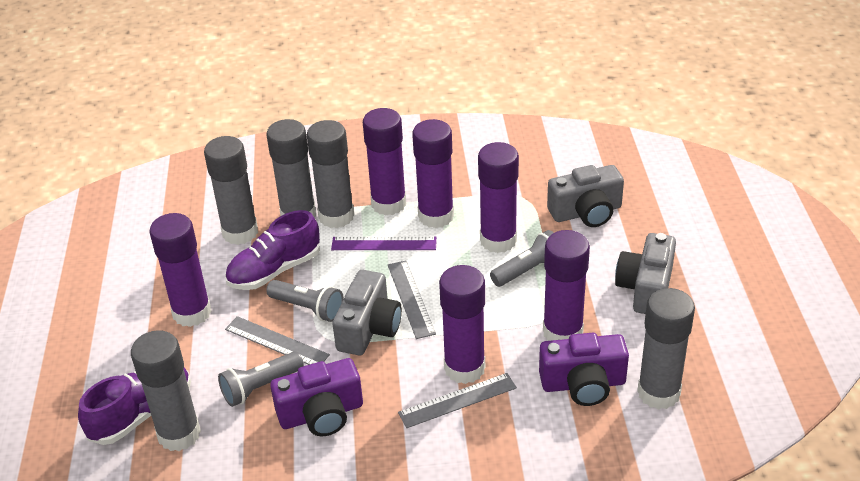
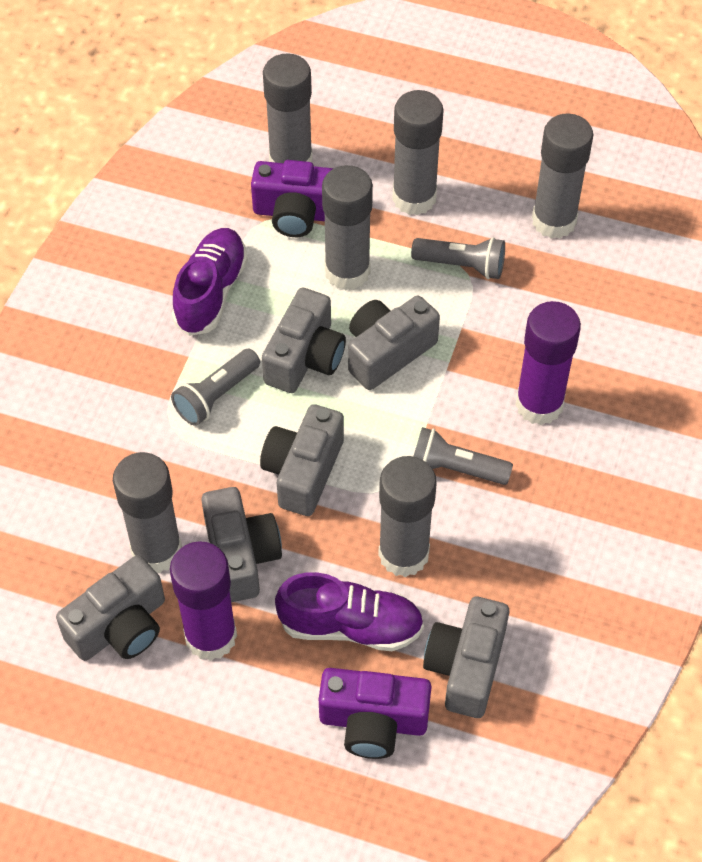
grey camera: 3 -> 6
grey glue stick: 5 -> 6
grey ruler: 3 -> 0
purple glue stick: 6 -> 2
purple ruler: 1 -> 0

